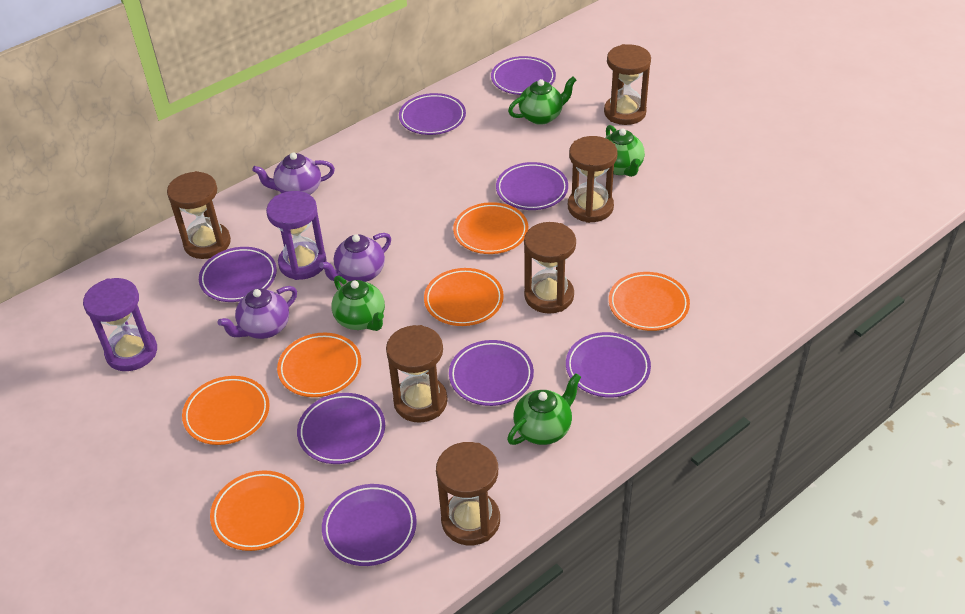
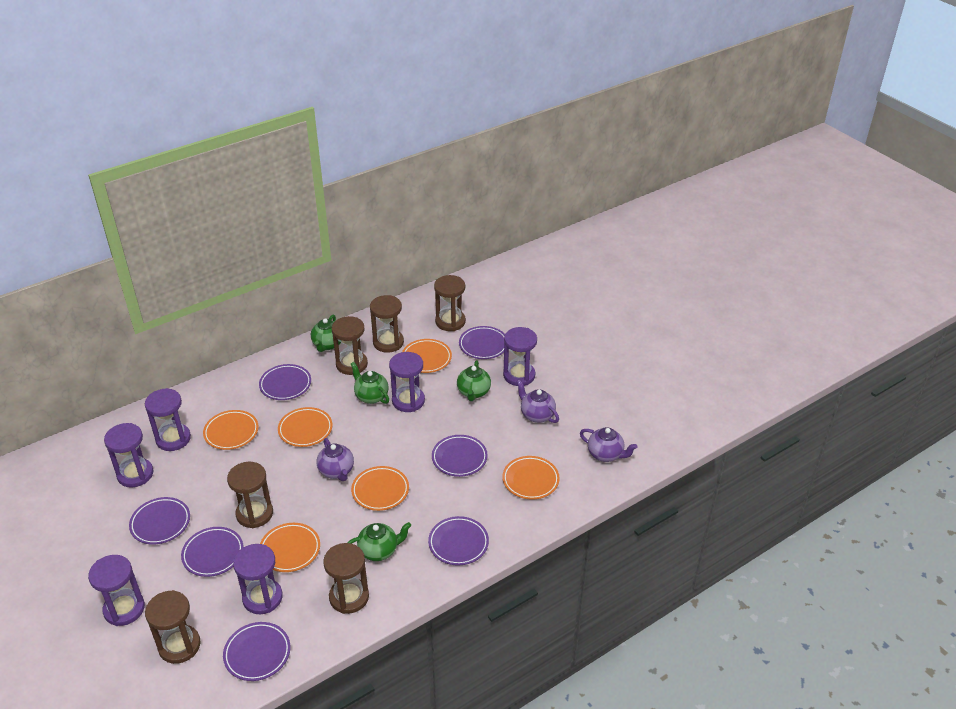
purple hourglass: 2 -> 6
purple plate: 8 -> 7

